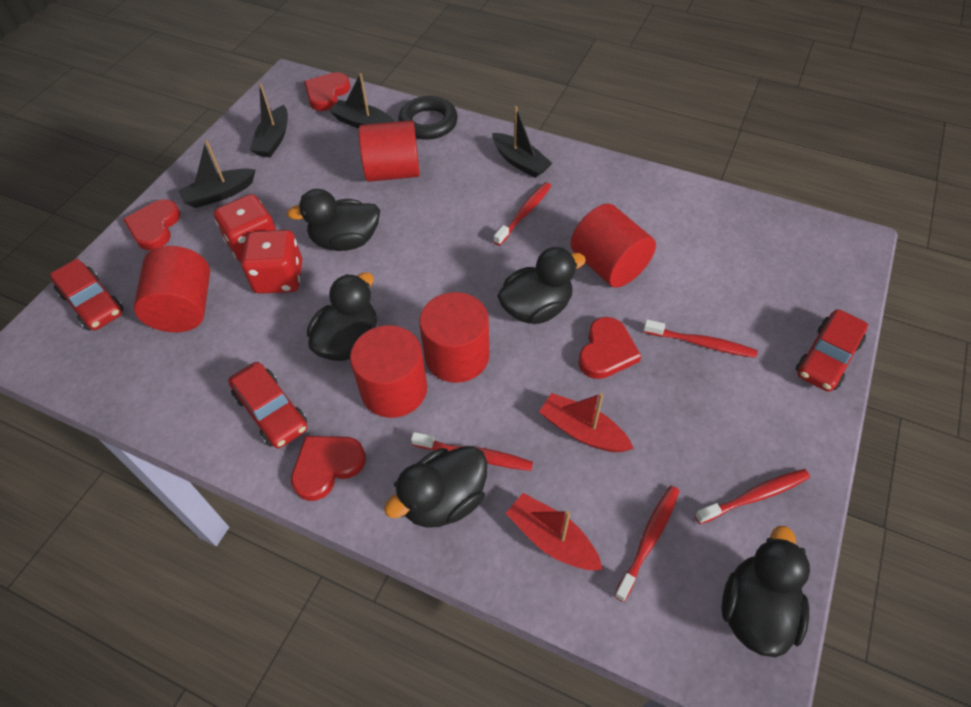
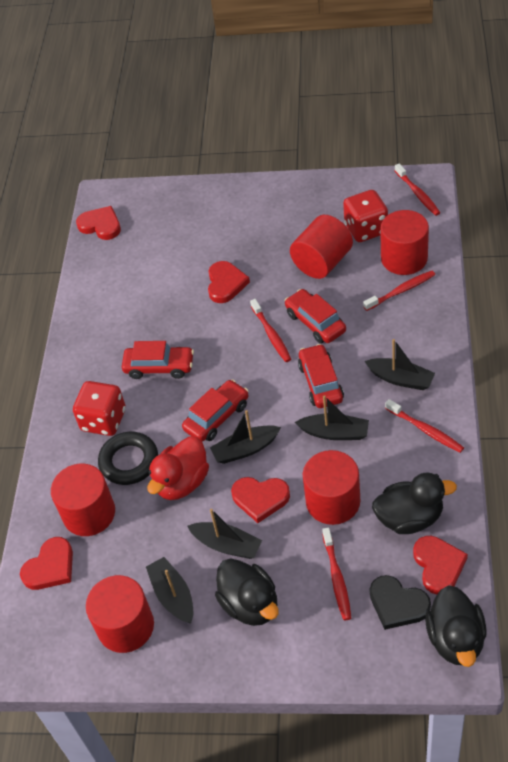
black boat: 4 -> 5
black duck: 5 -> 3
black heart: 0 -> 1
red boat: 2 -> 0
red car: 3 -> 4
red duck: 0 -> 1
red heart: 4 -> 5

